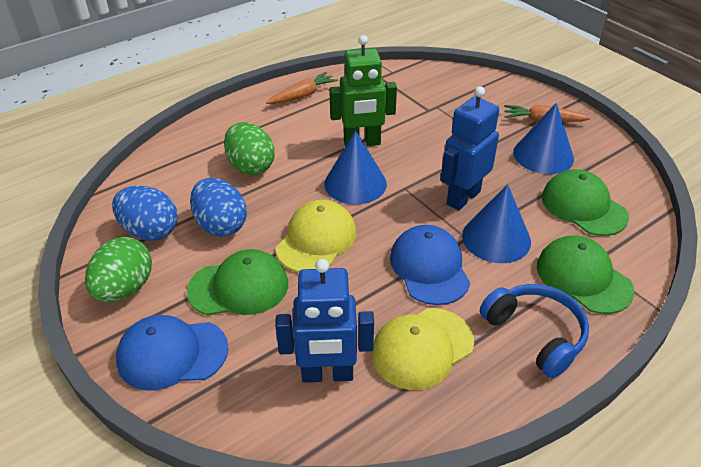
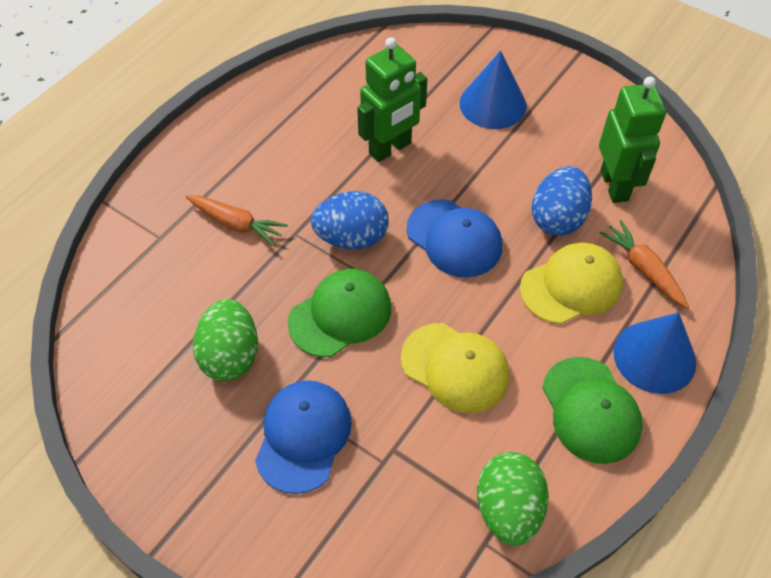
blue cone: 3 -> 2
blue headphones: 1 -> 0
blue robot: 2 -> 0
green cap: 3 -> 2
green robot: 1 -> 2

